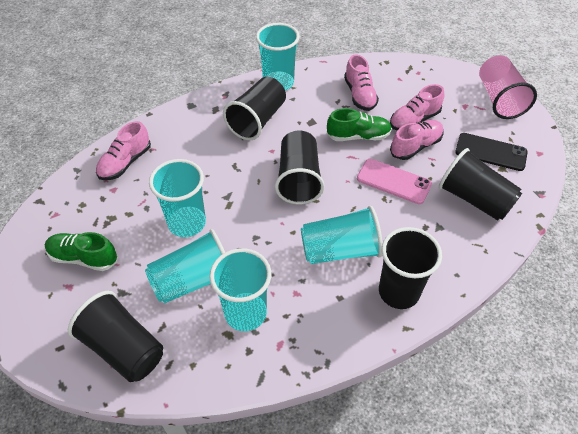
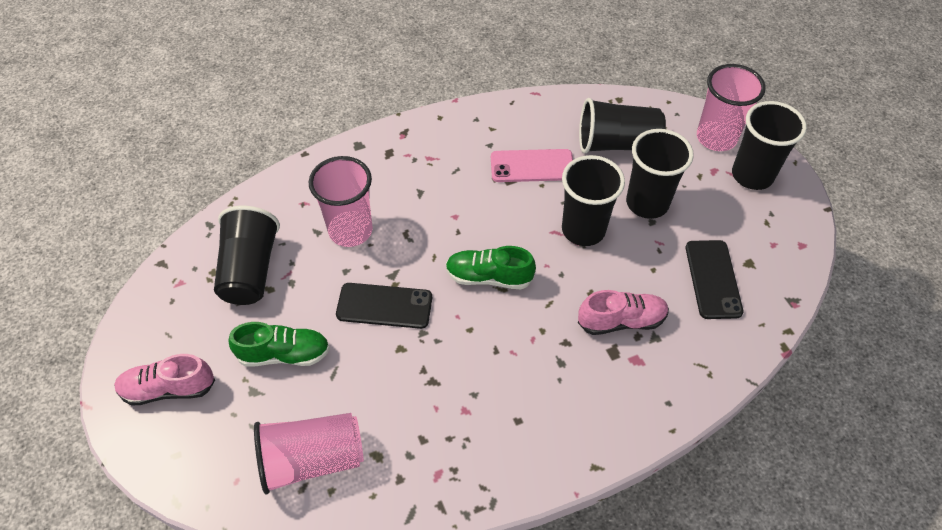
black phone: 1 -> 2
pink cup: 1 -> 3
pink shoe: 4 -> 2
turquoise cup: 5 -> 0

